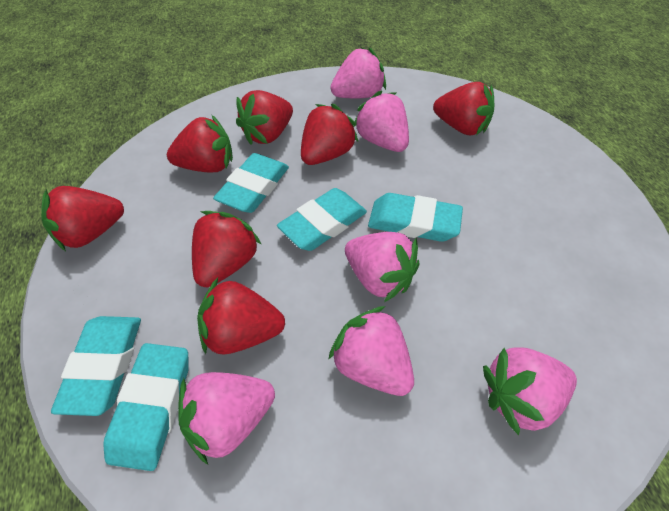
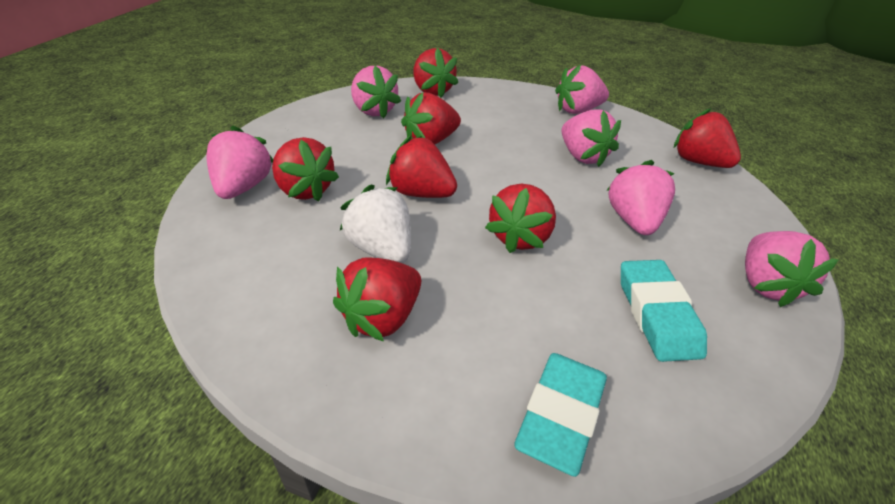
turquoise eraser: 5 -> 2
white strawberry: 0 -> 1

